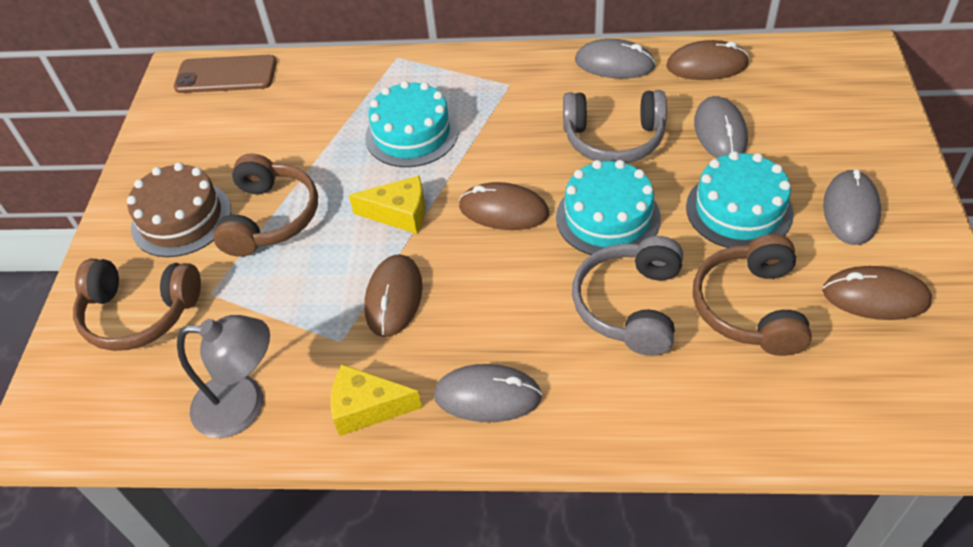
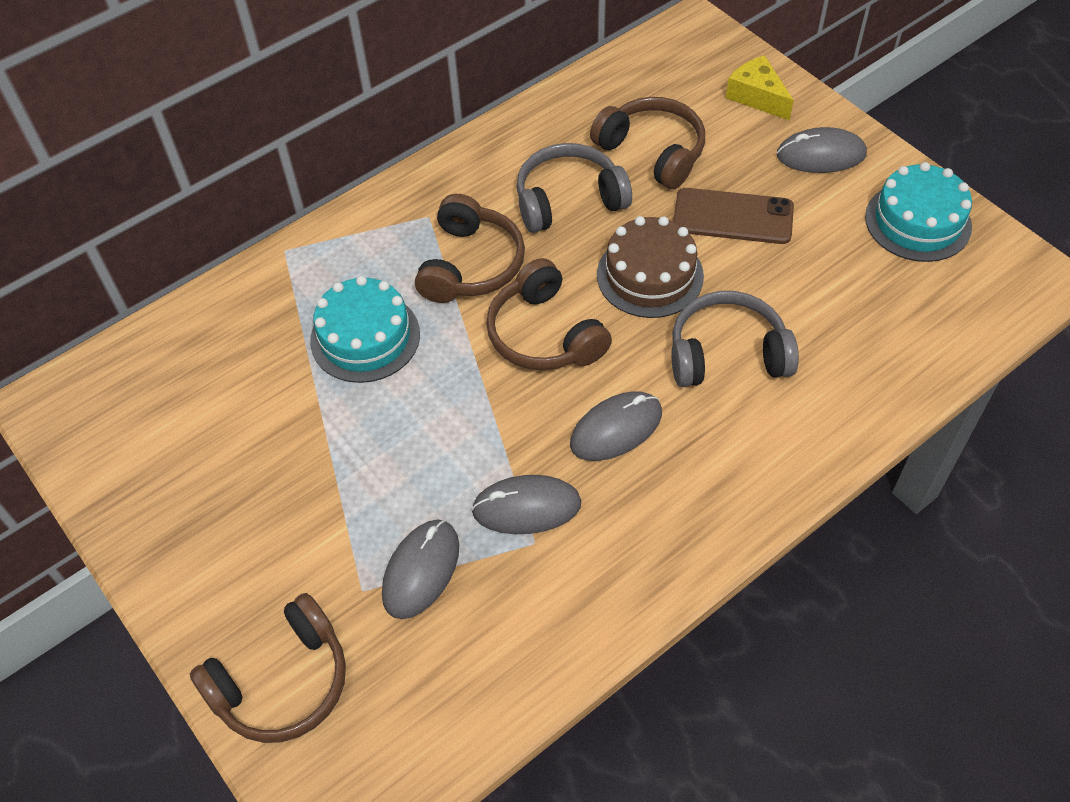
brown headphones: 3 -> 4
brown mouse: 4 -> 0
grey lamp: 1 -> 0
turquoise cake: 3 -> 2
yellow cheese: 2 -> 1

